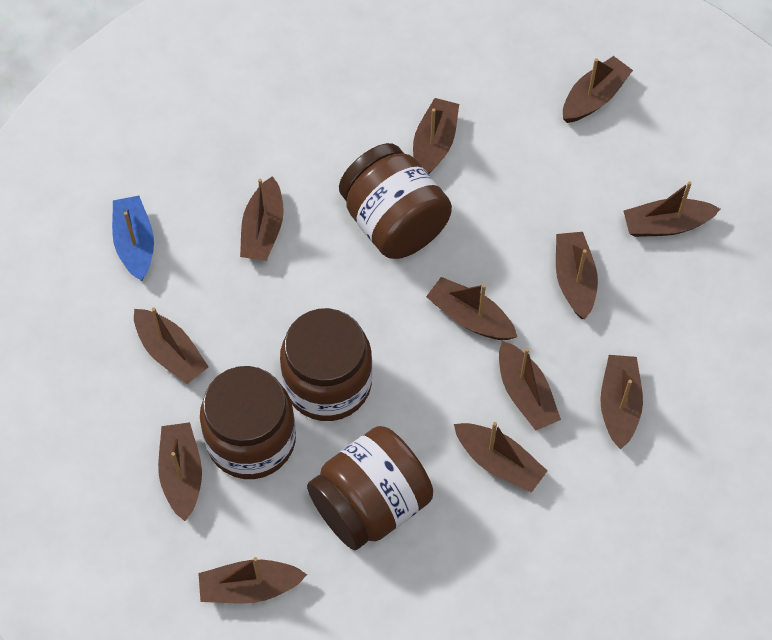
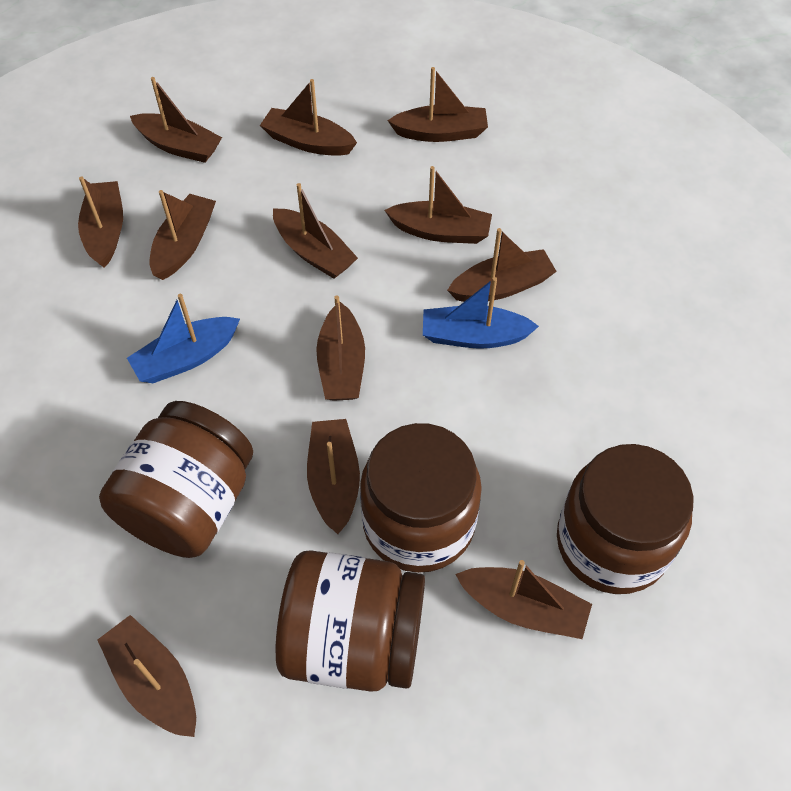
blue boat: 1 -> 2

